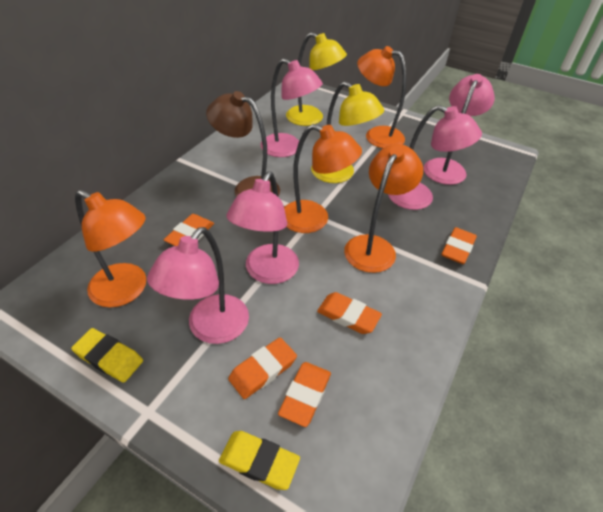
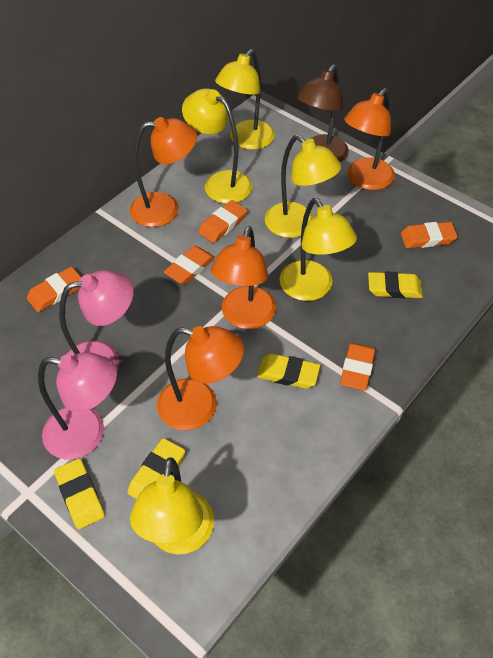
pink lamp: 5 -> 2
yellow eraser: 2 -> 4
yellow lamp: 2 -> 5

